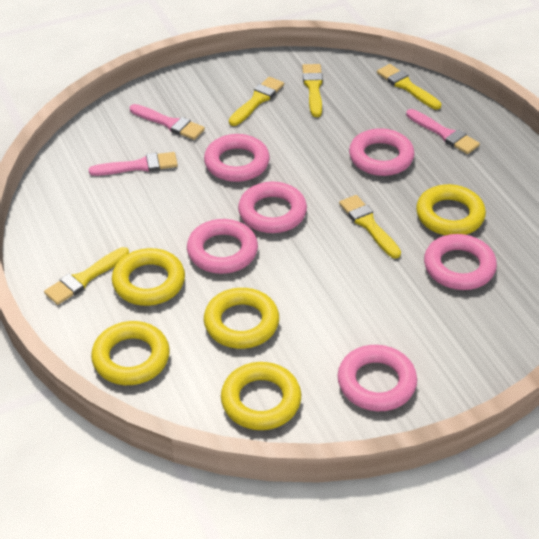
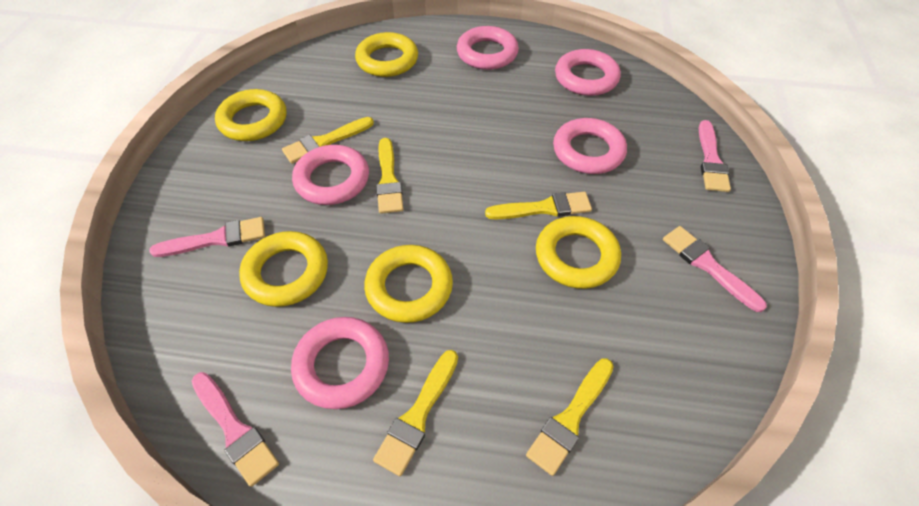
pink brush: 3 -> 4
pink ring: 6 -> 5

